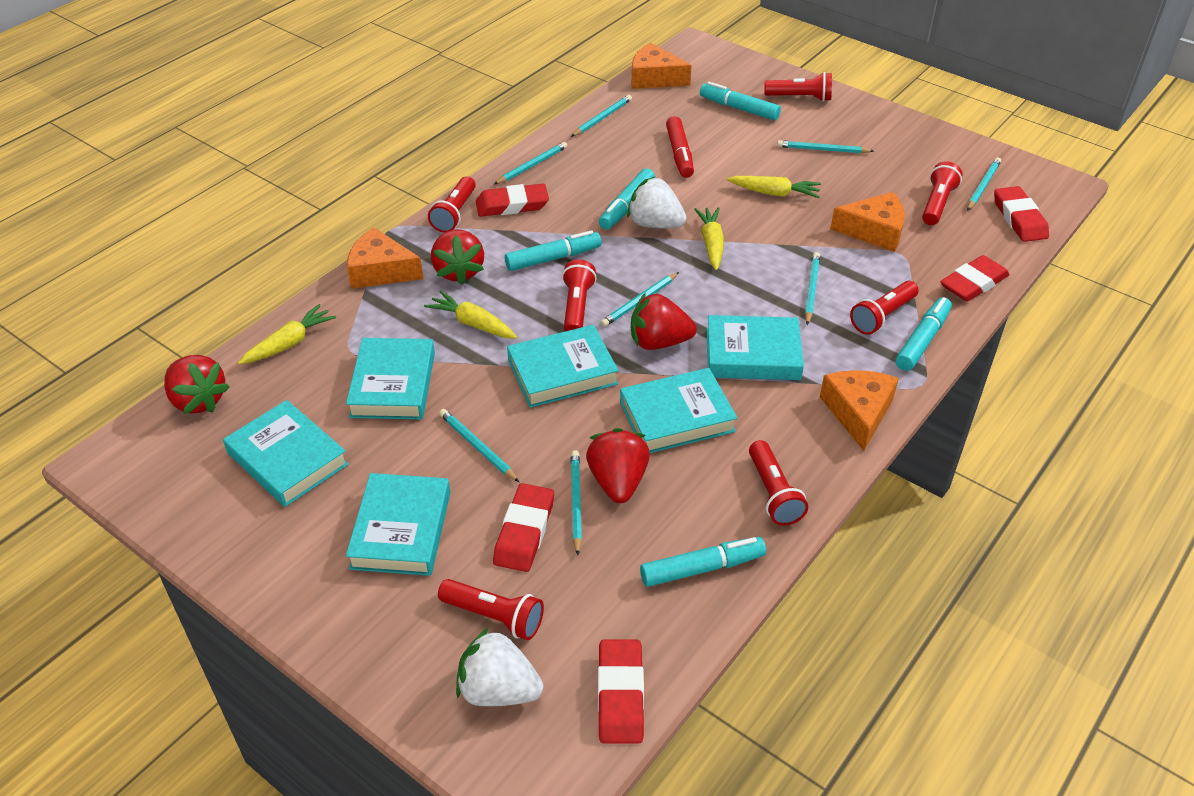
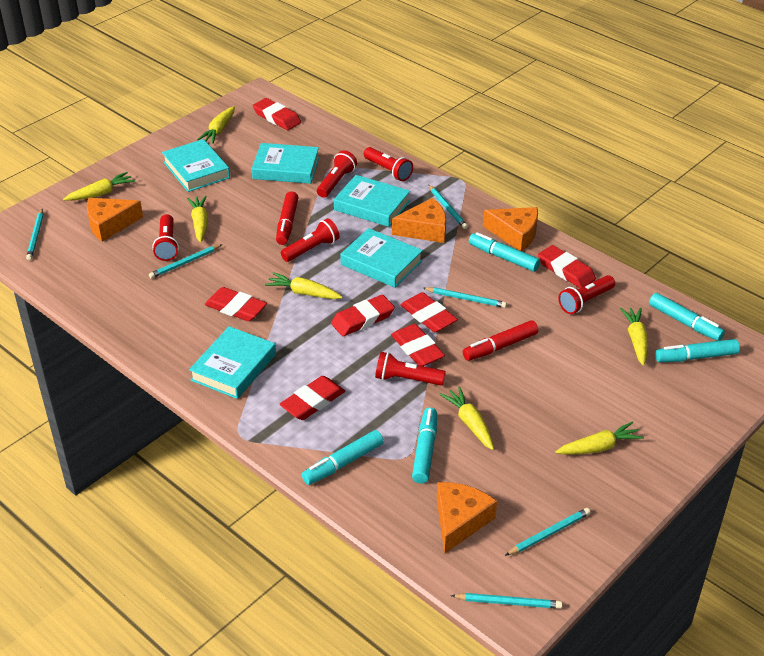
red eraser: 5 -> 7
red flashlight: 7 -> 6
red marker: 1 -> 2
red strawberry: 4 -> 0
turquoise book: 6 -> 5
turquoise pencil: 8 -> 6
white strawberry: 2 -> 0
yellow carrot: 4 -> 7

